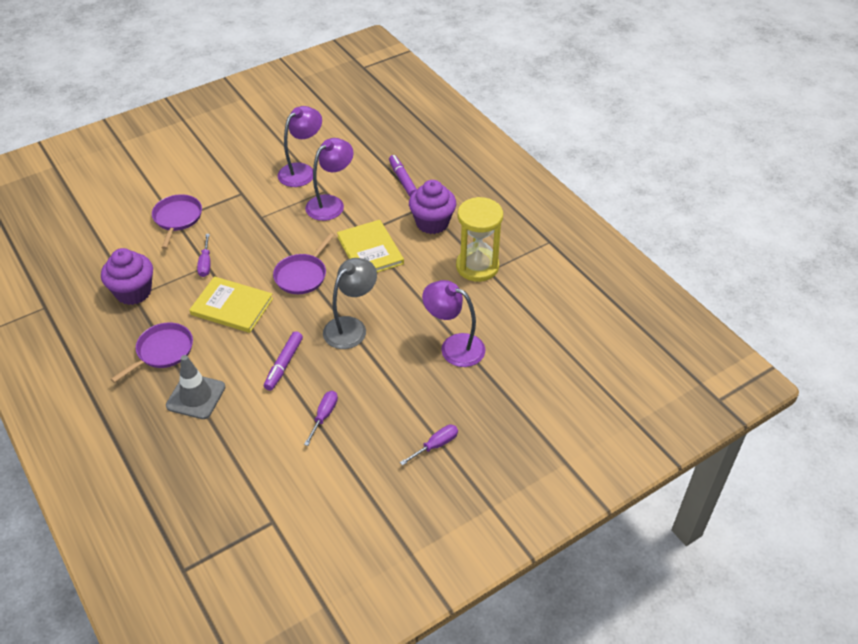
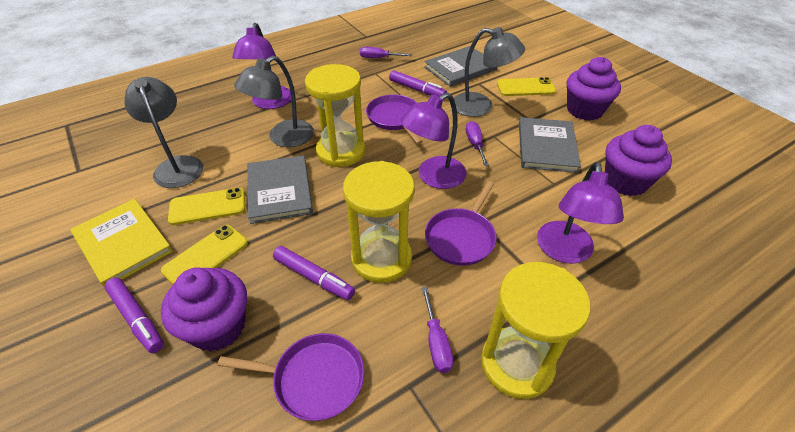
grey book: 0 -> 3
grey lamp: 1 -> 3
grey traffic cone: 1 -> 0
purple cupcake: 2 -> 3
purple marker: 2 -> 3
yellow book: 2 -> 1
yellow hourglass: 1 -> 3
yellow phone: 0 -> 3

